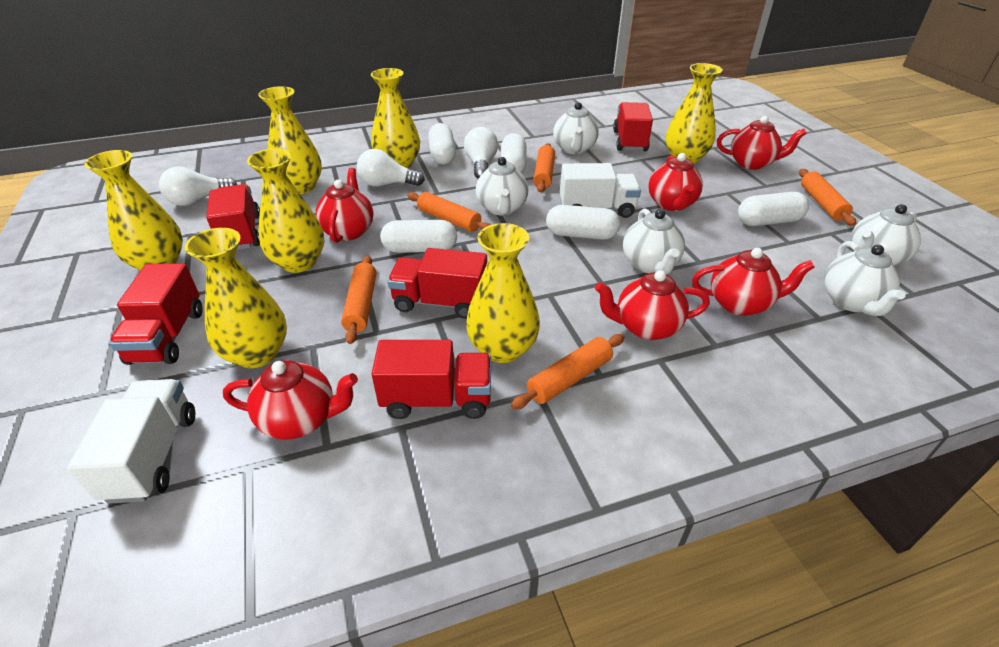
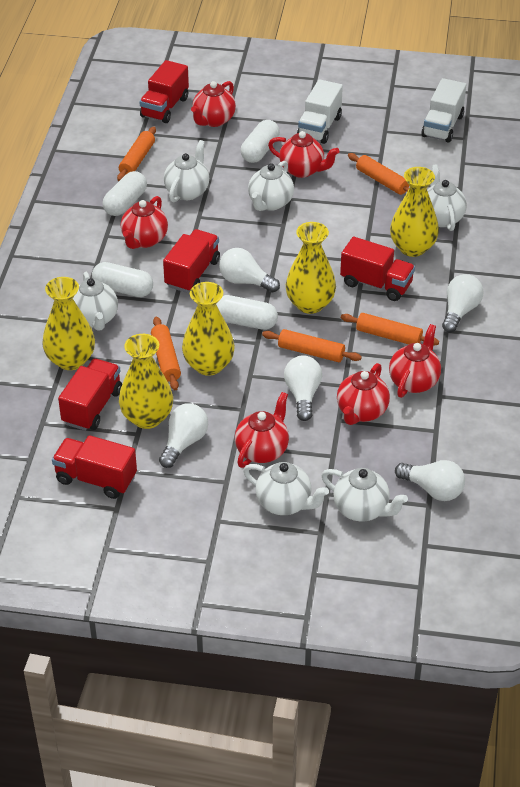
white capsule: 5 -> 4
white light bulb: 3 -> 5
white teapot: 5 -> 6
yellow vase: 7 -> 5

